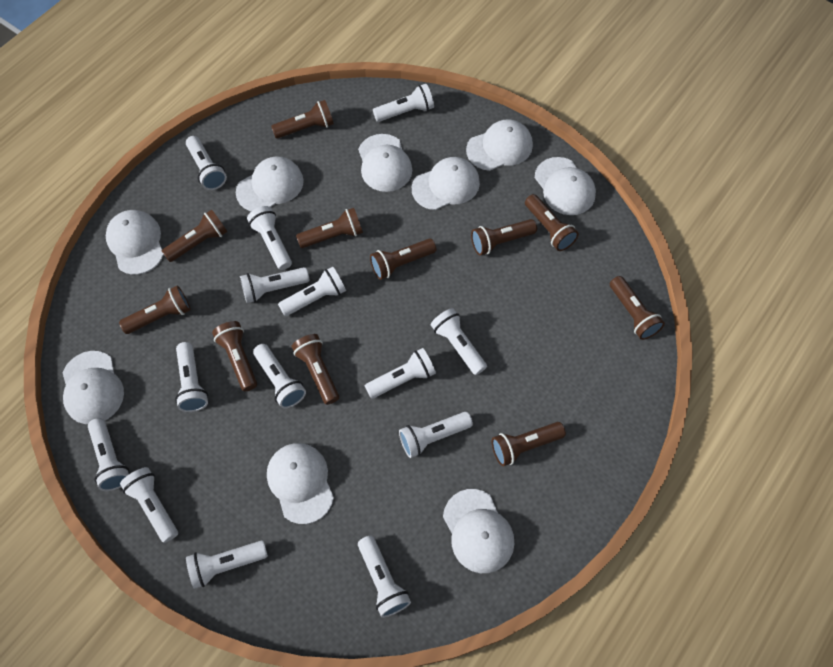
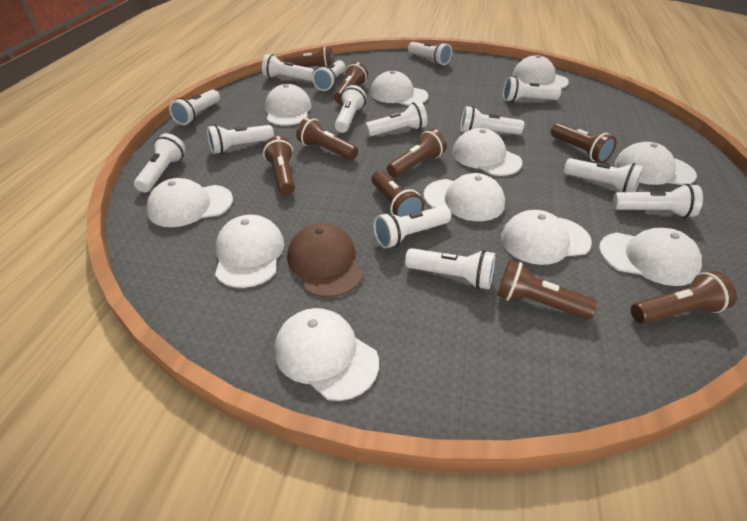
brown cap: 0 -> 1
brown flashlight: 11 -> 9
white cap: 9 -> 11

